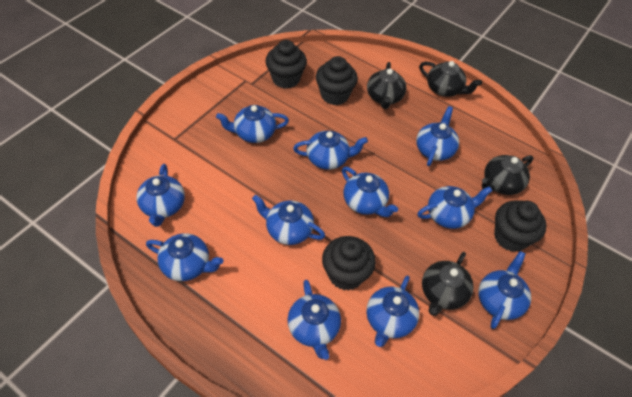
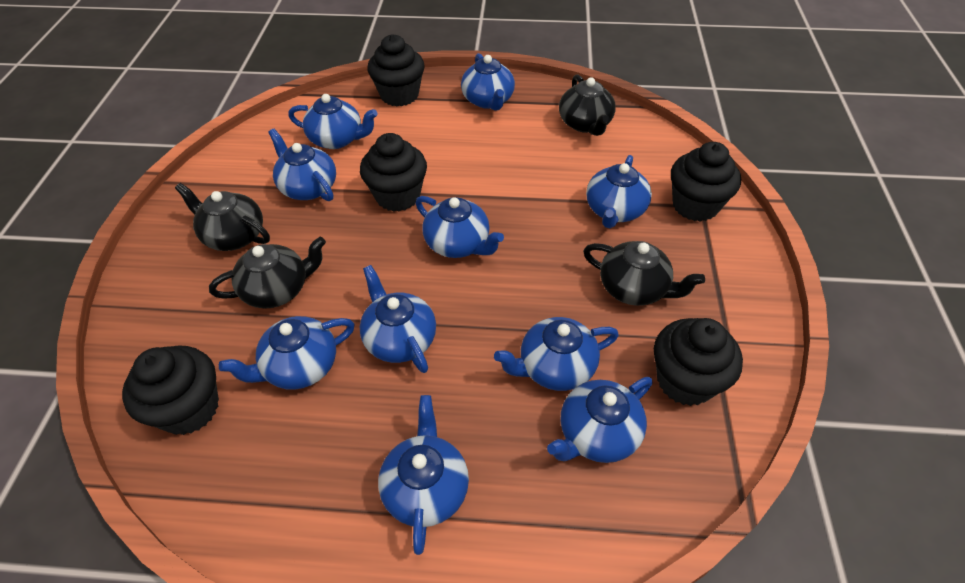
black cupcake: 4 -> 5
blue teapot: 11 -> 10

